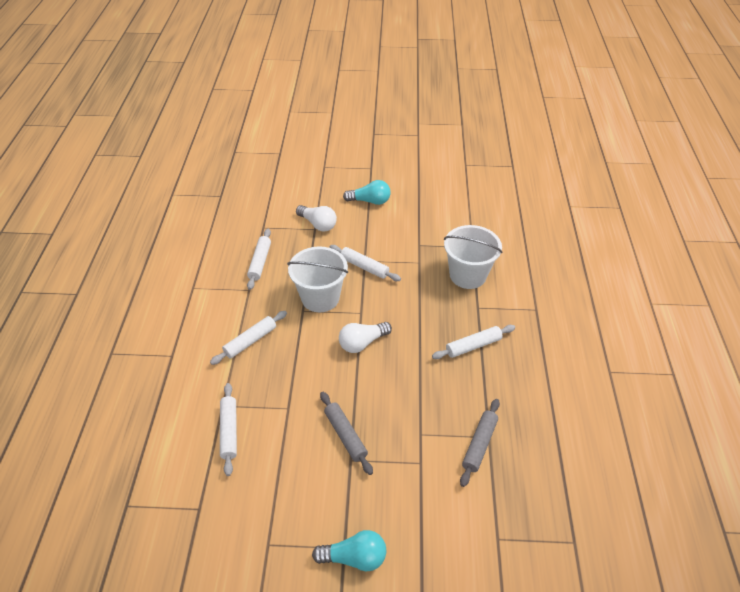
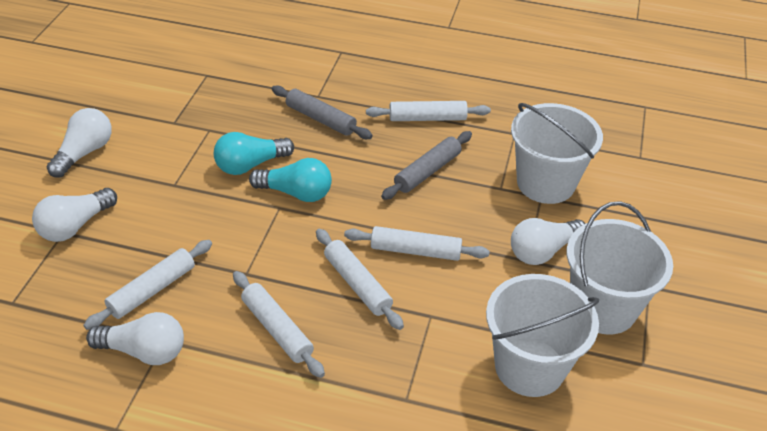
white bucket: 2 -> 3
white light bulb: 2 -> 4

